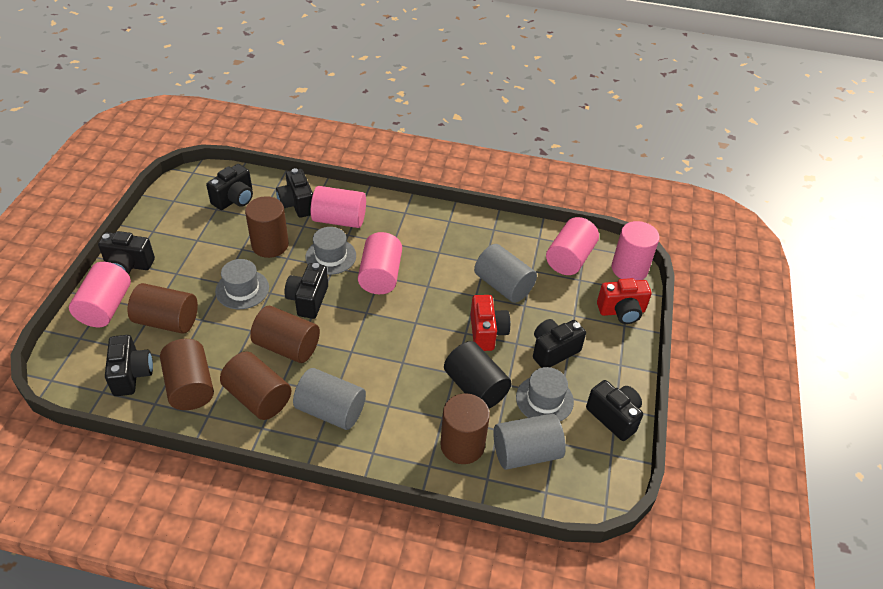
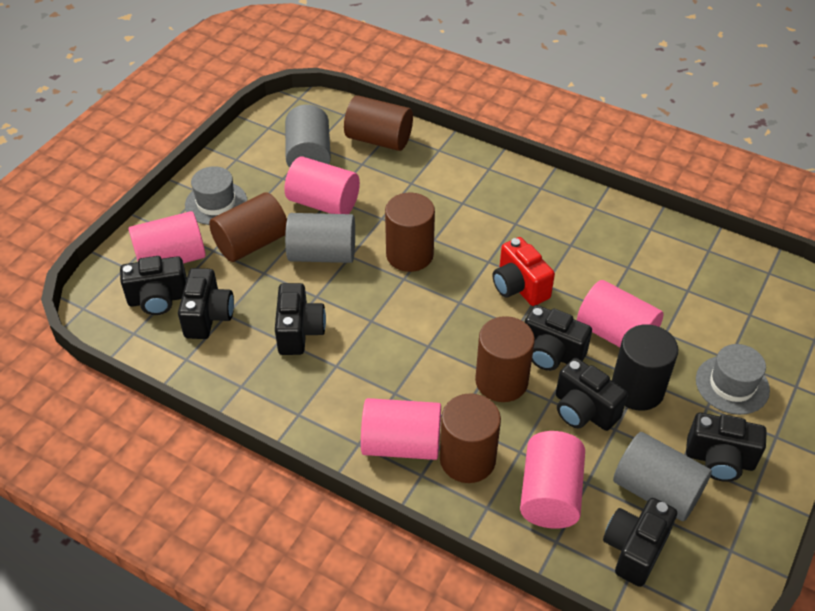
brown cylinder: 6 -> 5
grey hat: 3 -> 2
red camera: 2 -> 1

